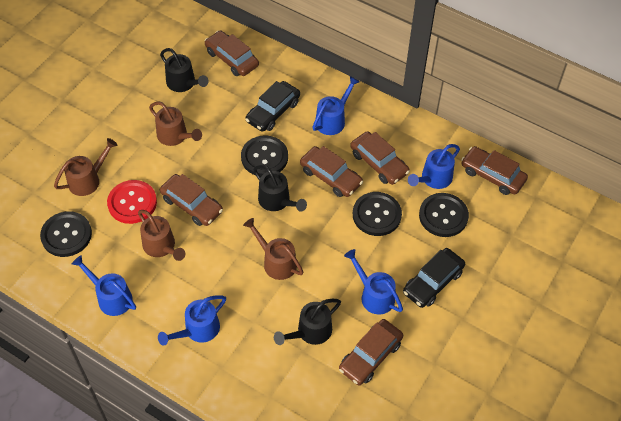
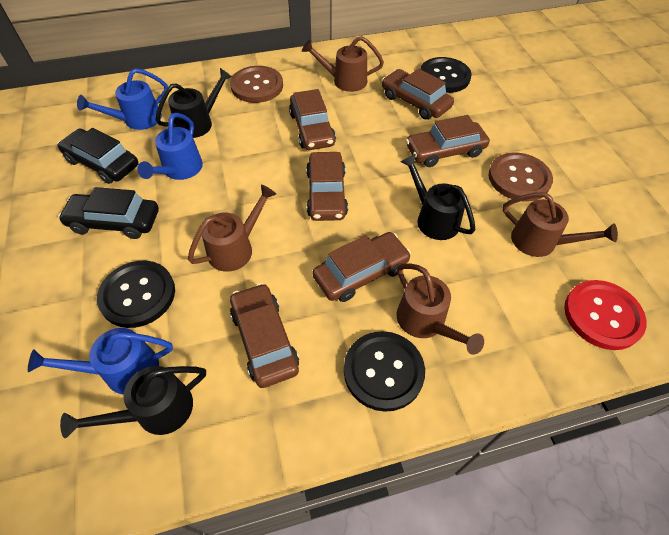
black button: 4 -> 3
blue watering can: 5 -> 3
brown button: 0 -> 2

